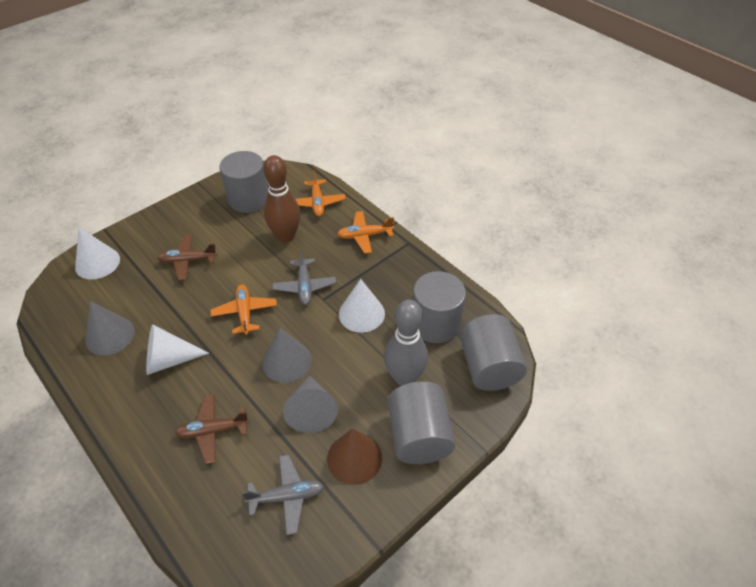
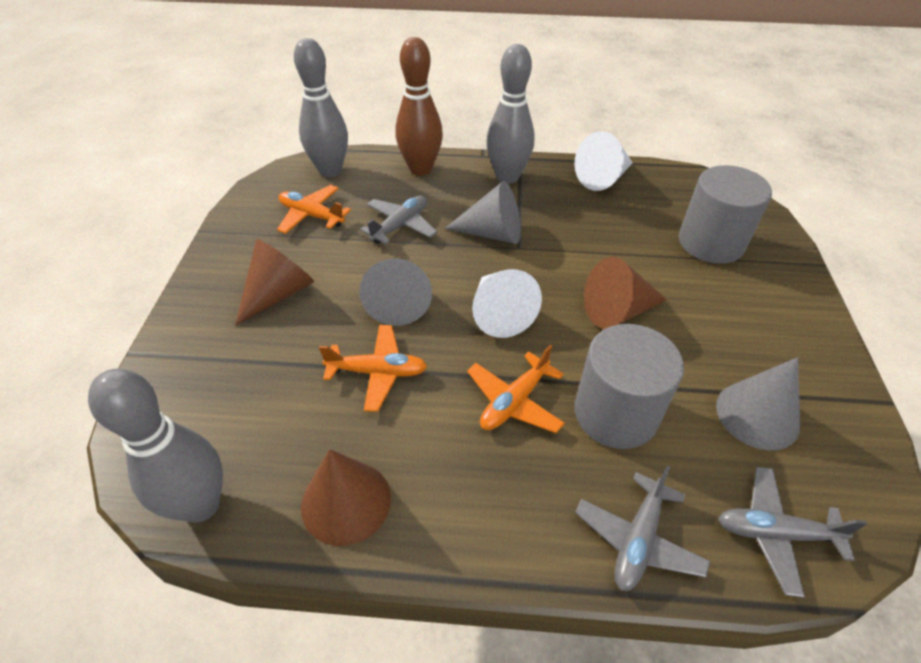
brown cone: 1 -> 3
brown plane: 2 -> 0
grey bowling pin: 1 -> 3
grey cylinder: 4 -> 2
grey plane: 2 -> 3
white cone: 3 -> 2

